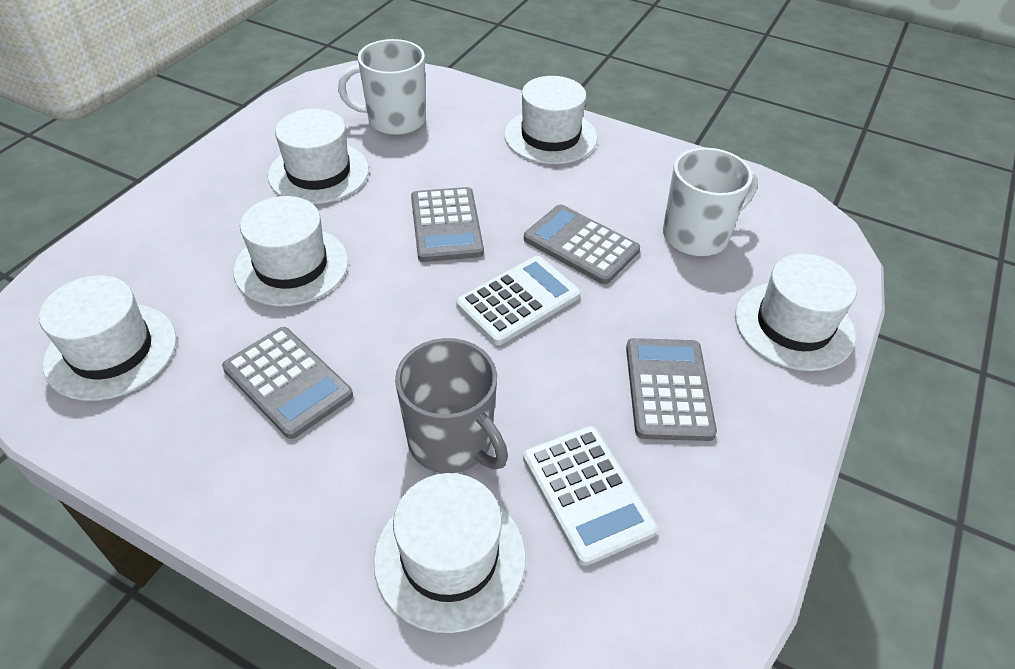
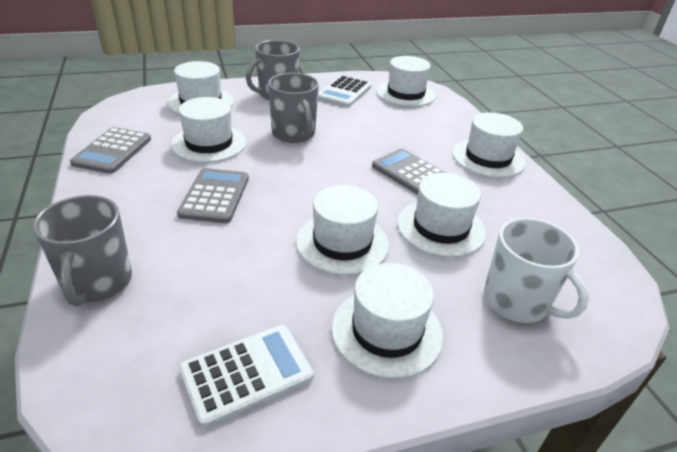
grey calculator: 4 -> 3
grey mug: 1 -> 3
white hat: 6 -> 7
white mug: 2 -> 1

